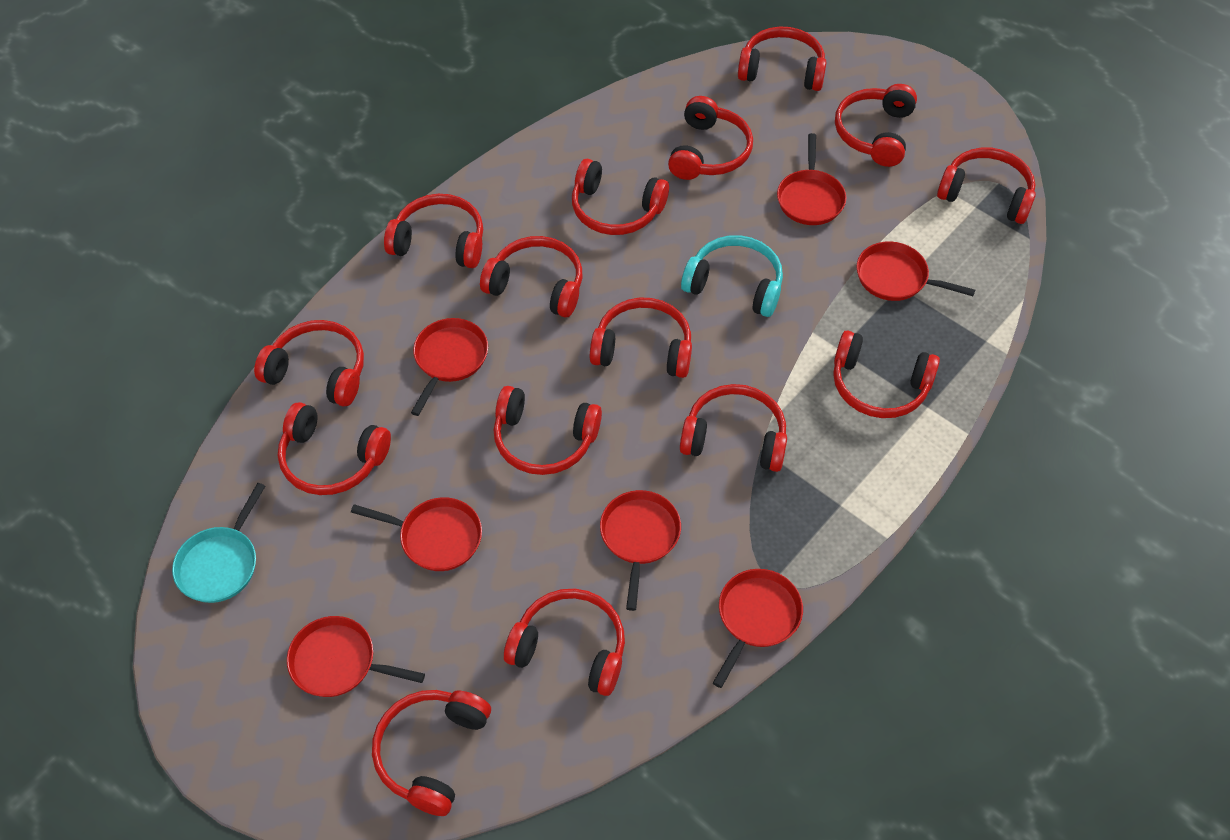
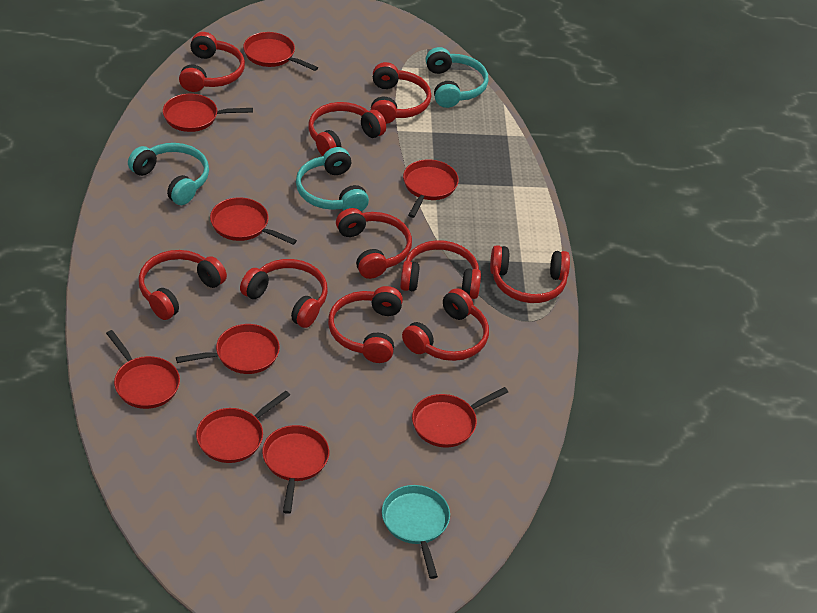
red headphones: 15 -> 10
red pan: 7 -> 9
turquoise headphones: 1 -> 3

